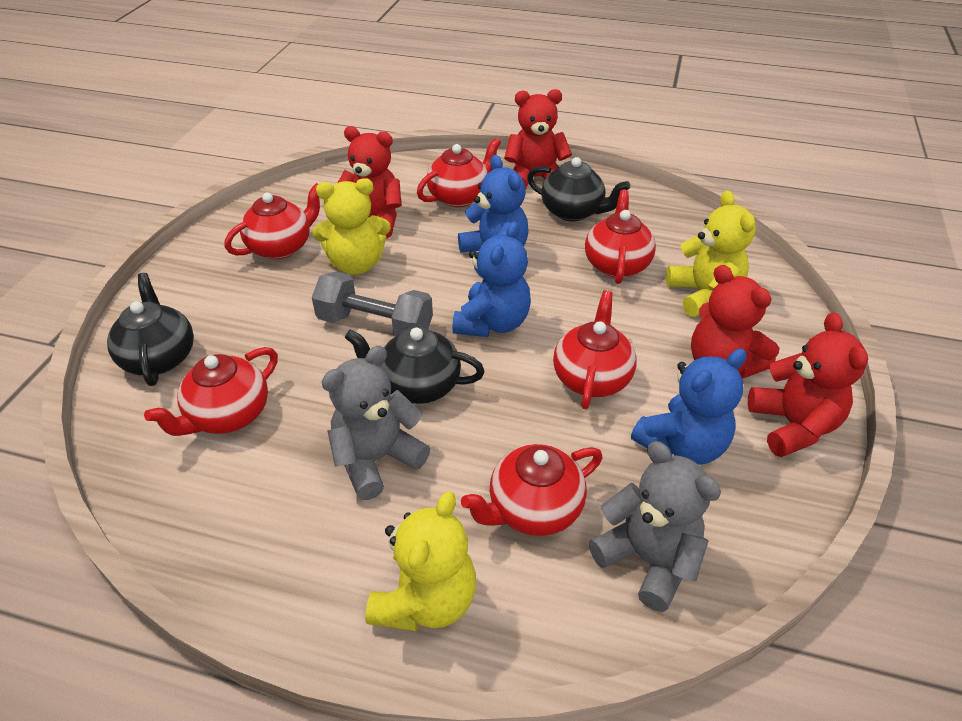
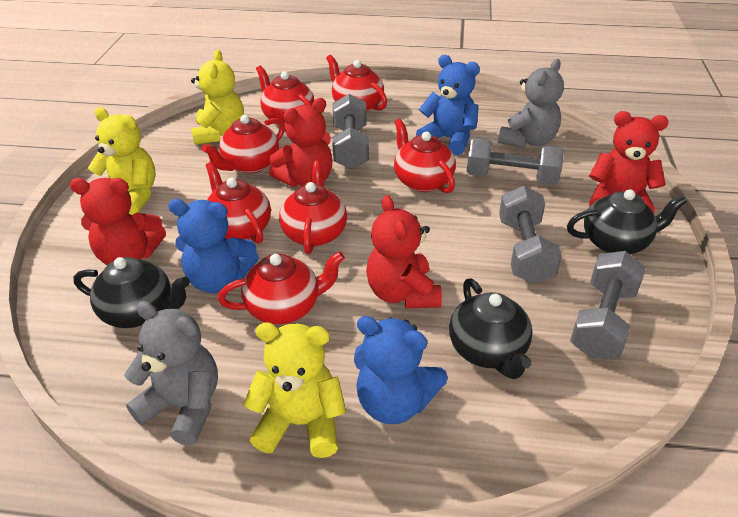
grey dumbbell: 1 -> 4
red teapot: 6 -> 7

